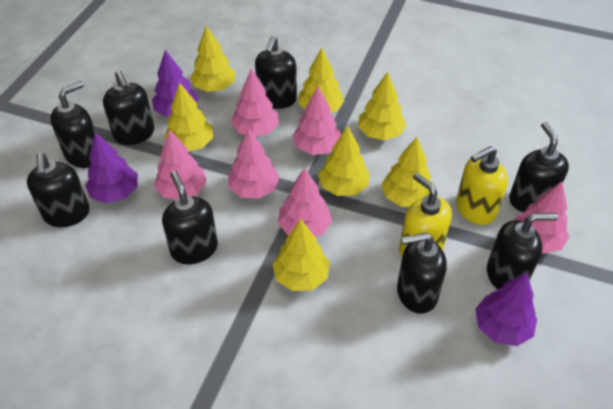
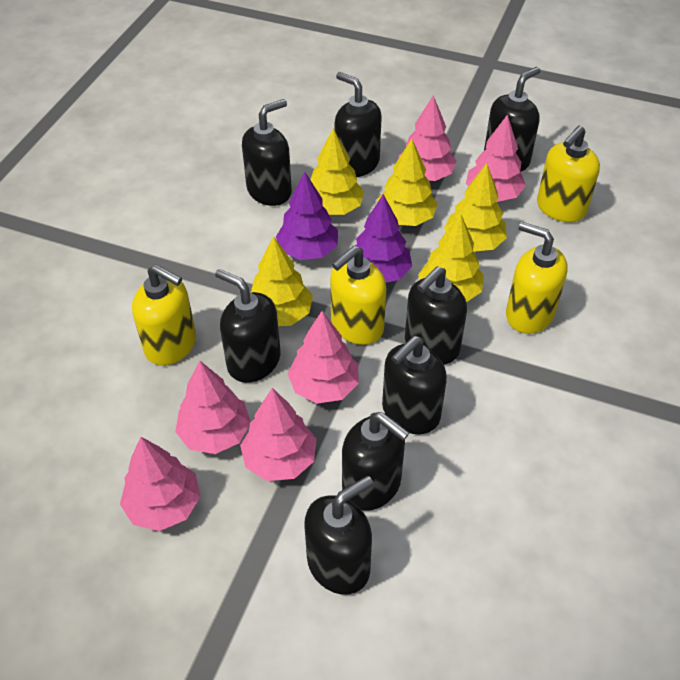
purple tree: 3 -> 2
yellow soap dispenser: 2 -> 4
yellow tree: 7 -> 5

